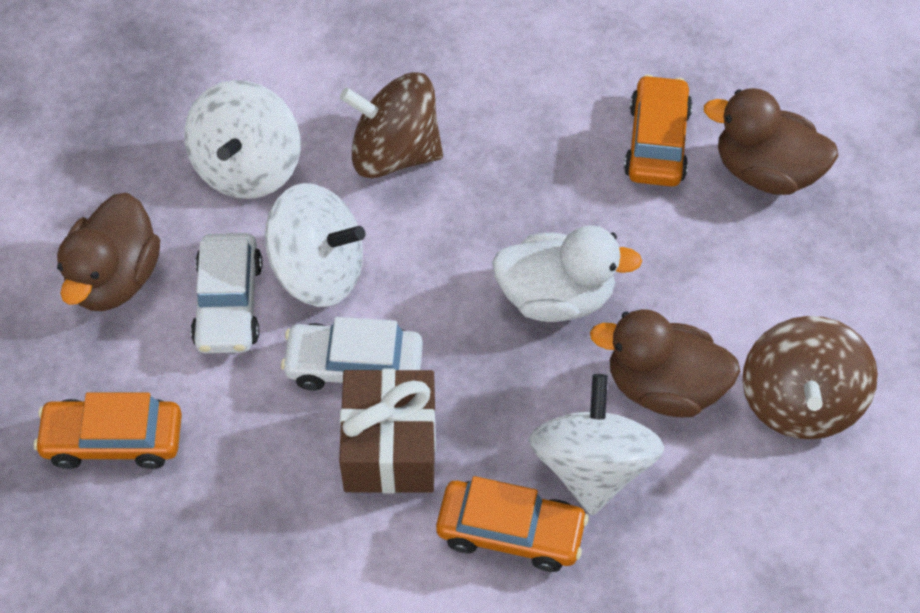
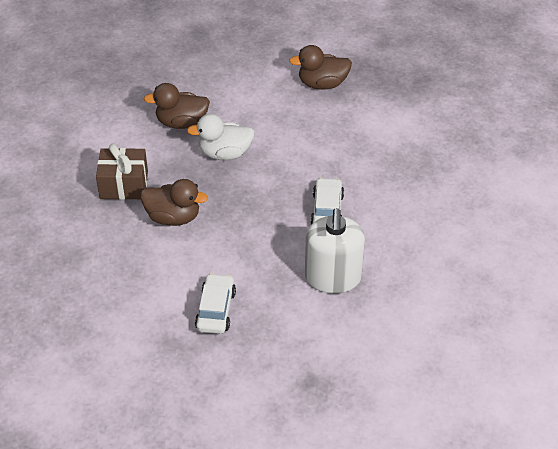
brown spinning top: 2 -> 0
orange car: 3 -> 0
white soap dispenser: 0 -> 1
white spinning top: 3 -> 0

